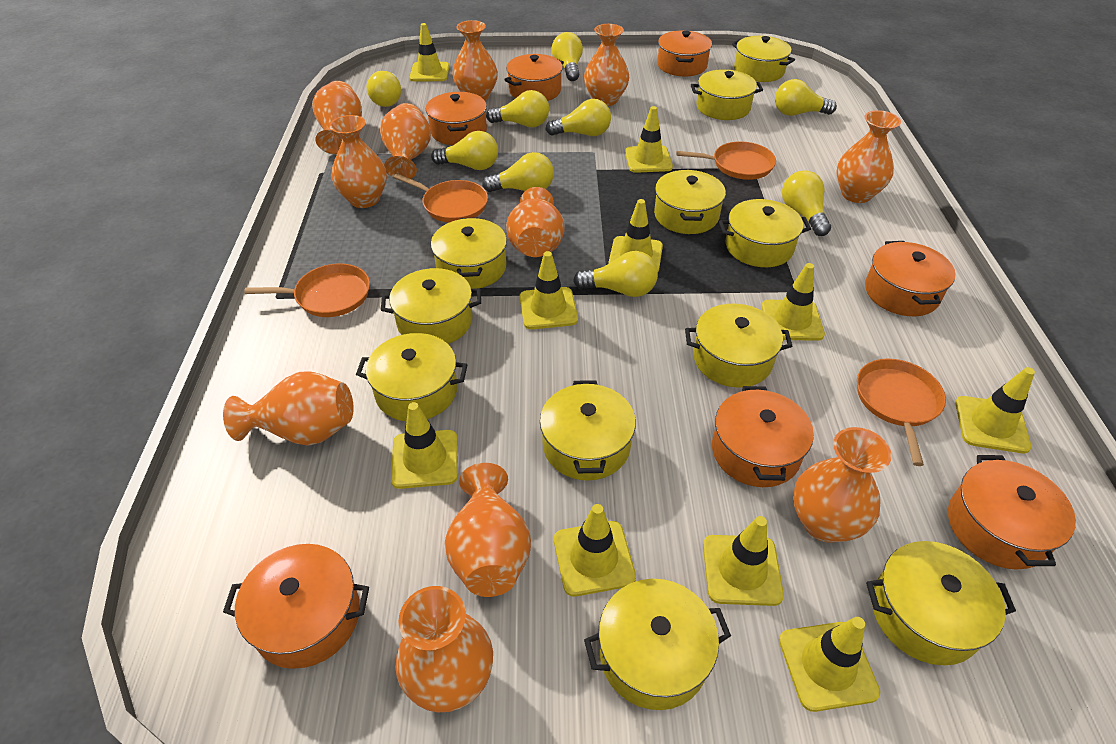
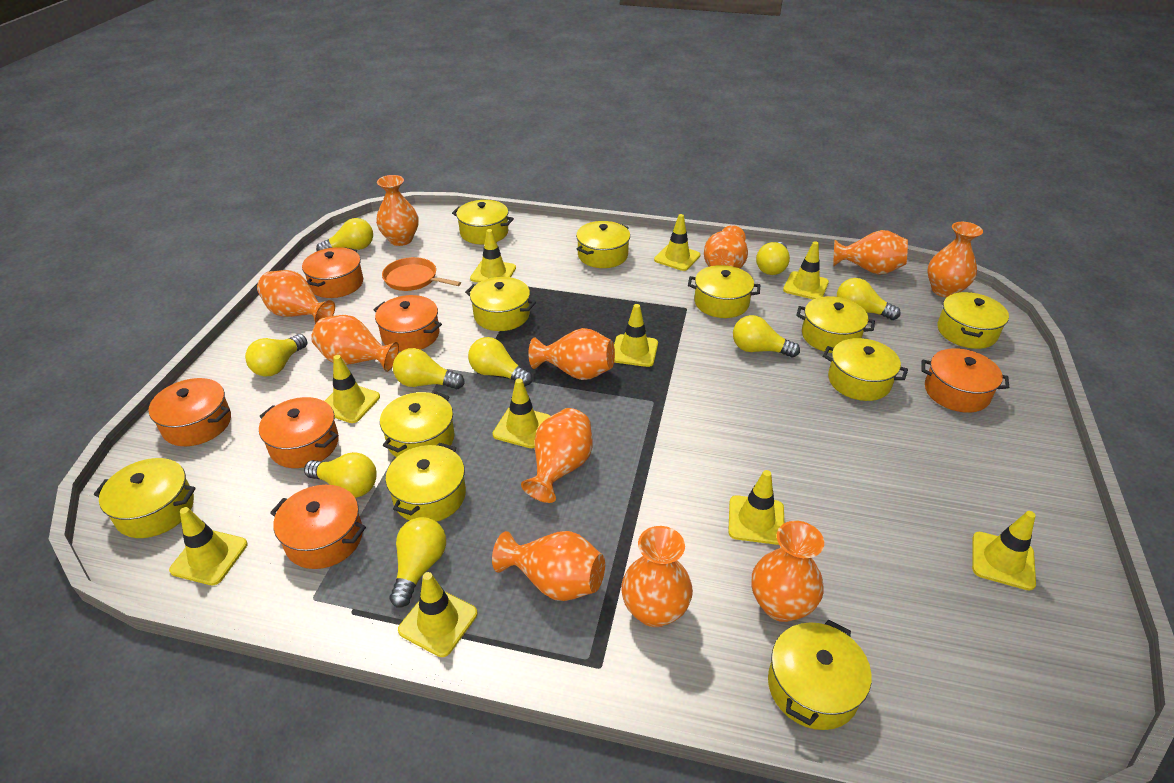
orange pan: 4 -> 1
orange pot: 7 -> 6

